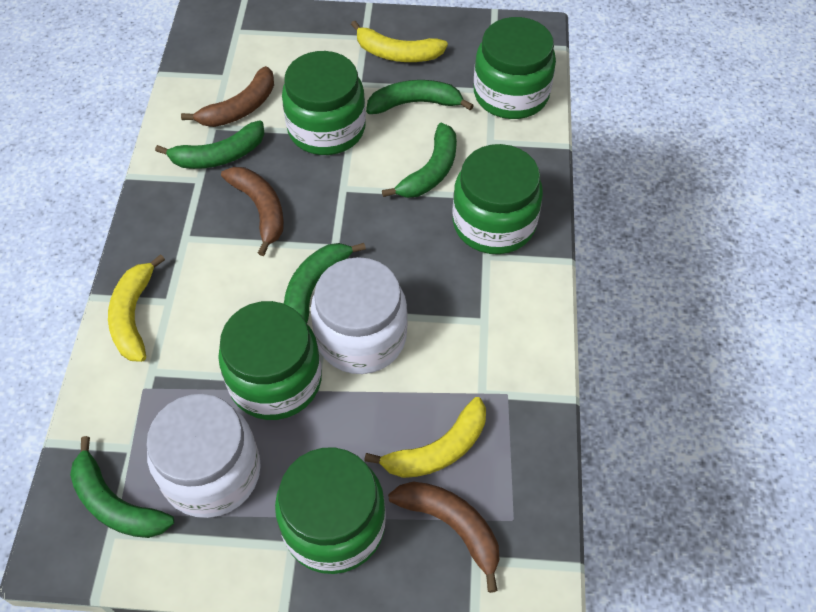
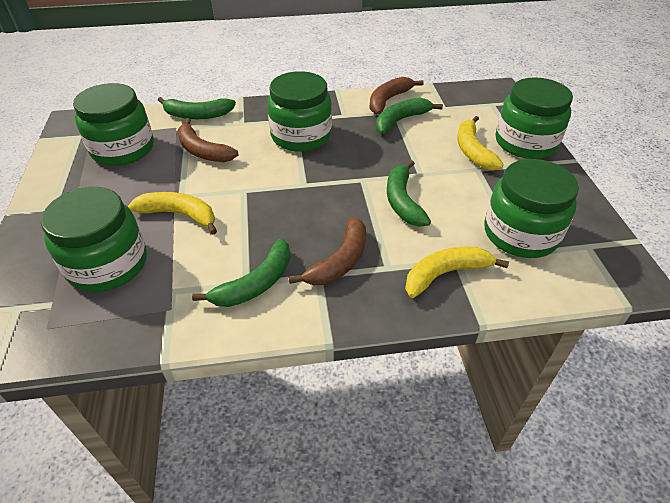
green banana: 5 -> 4
white jar: 2 -> 0

